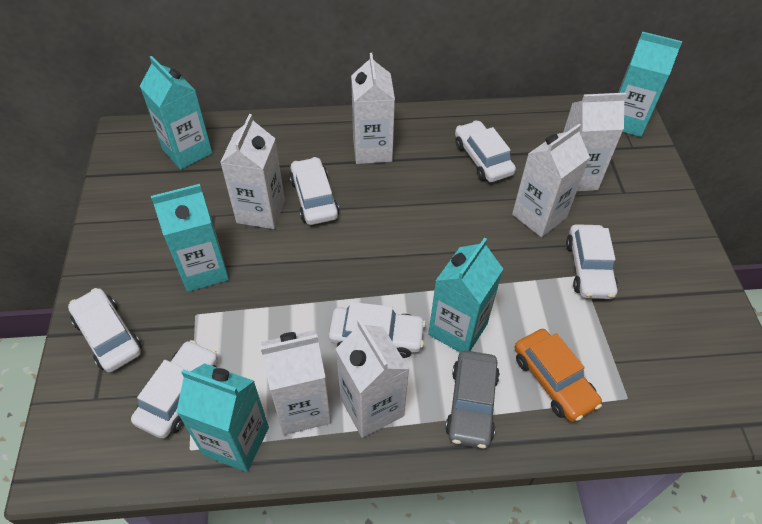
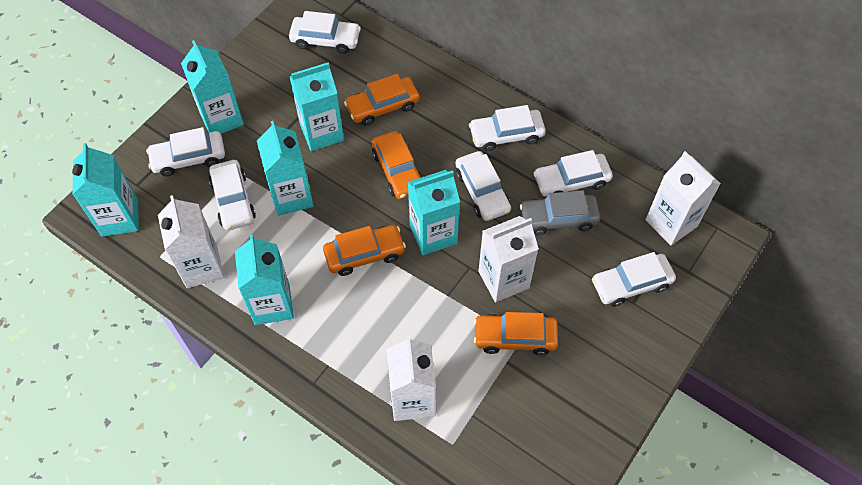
orange car: 1 -> 4
turquoise carton: 5 -> 6
white car: 6 -> 7
white carton: 6 -> 4

